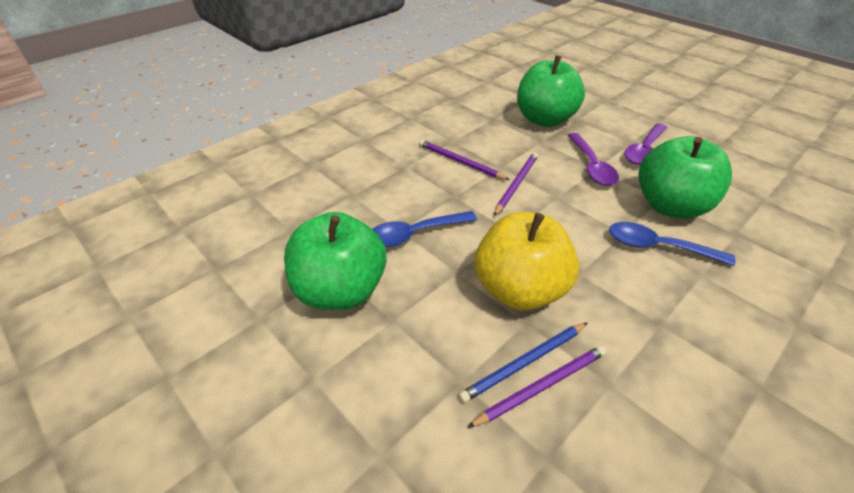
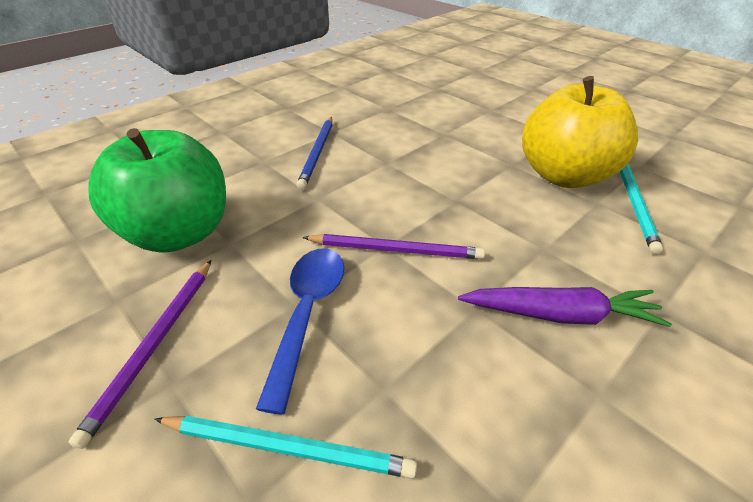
blue spoon: 2 -> 1
green apple: 3 -> 1
purple carrot: 0 -> 1
purple pencil: 3 -> 2
purple spoon: 2 -> 0
turquoise pencil: 0 -> 2

